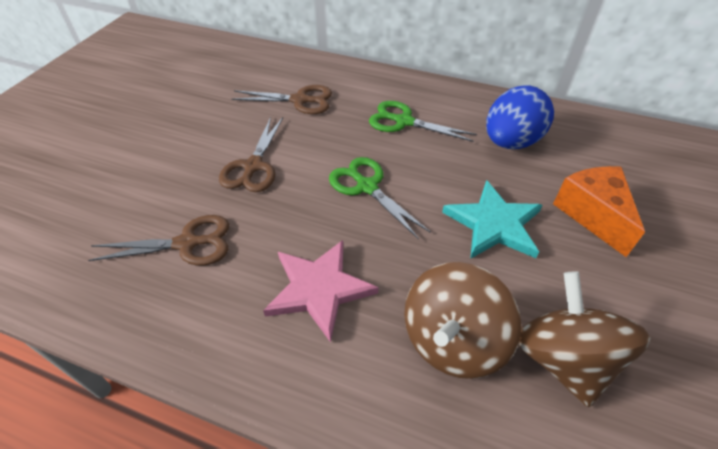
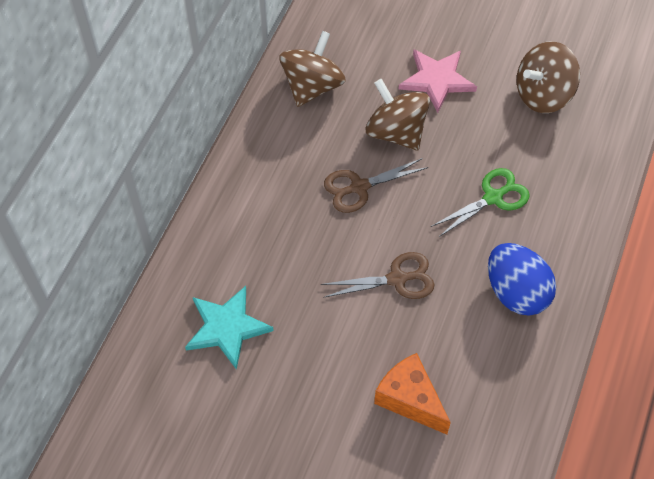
brown scissors: 3 -> 2
brown spinning top: 2 -> 3
green scissors: 2 -> 1

